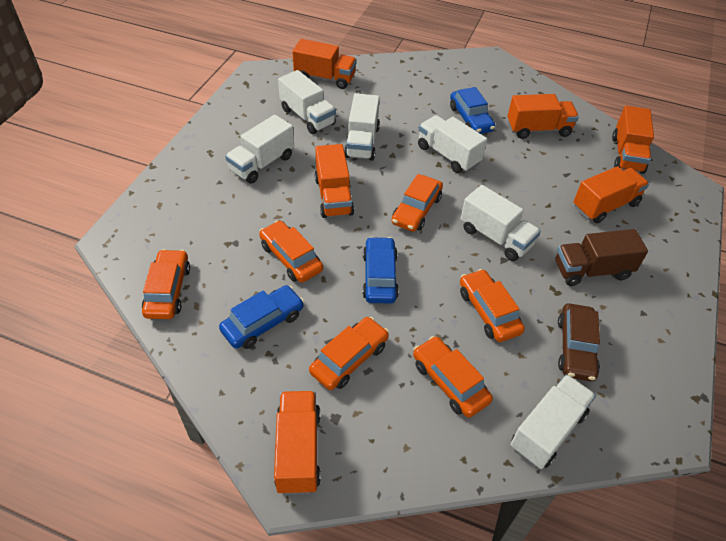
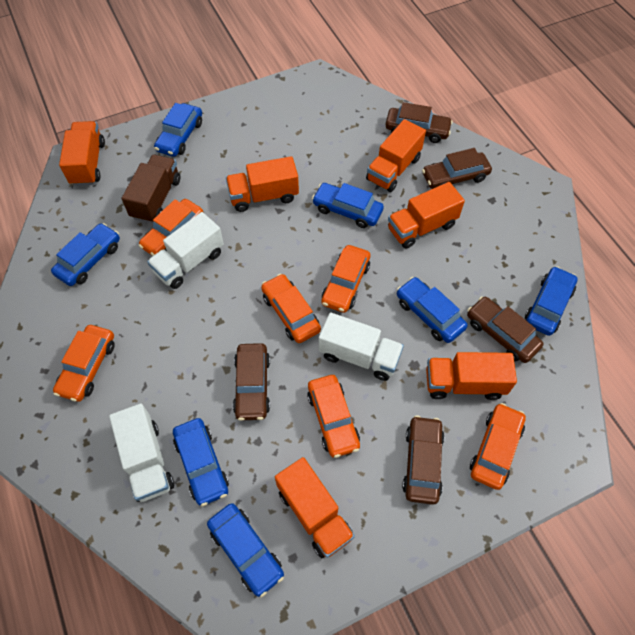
blue car: 3 -> 7
brown car: 1 -> 5
white truck: 6 -> 3

